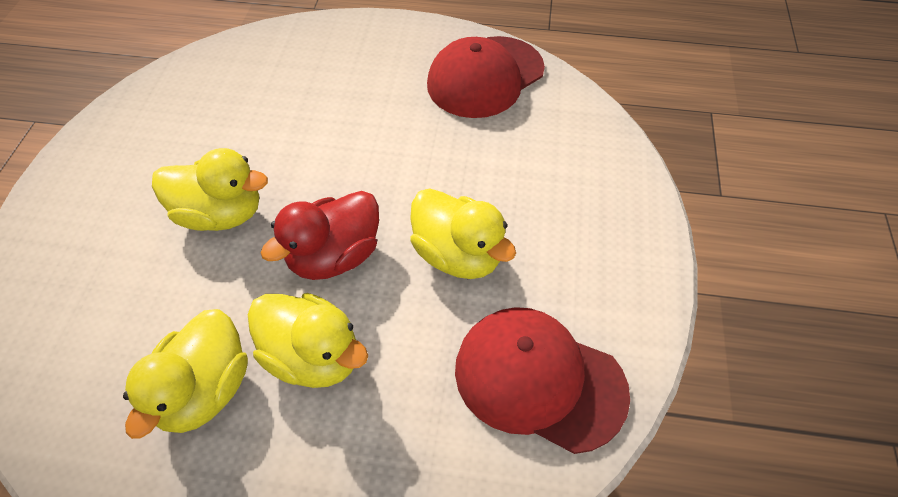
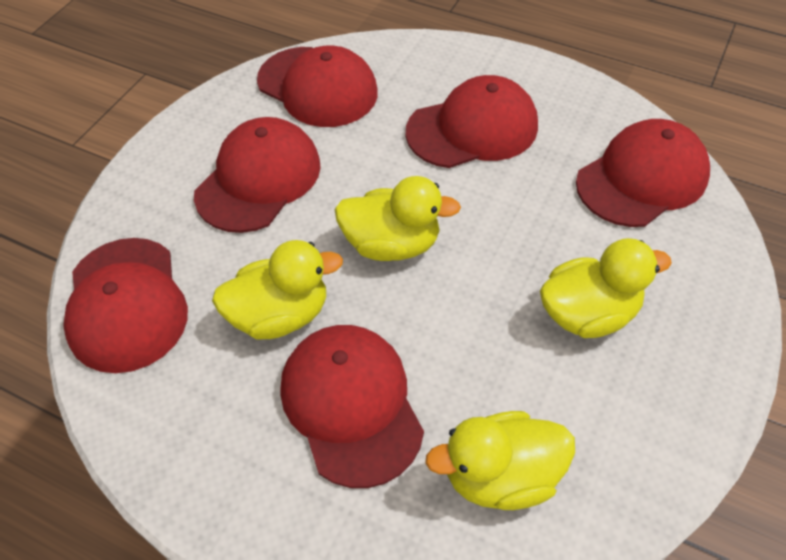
red cap: 2 -> 6
red duck: 1 -> 0

